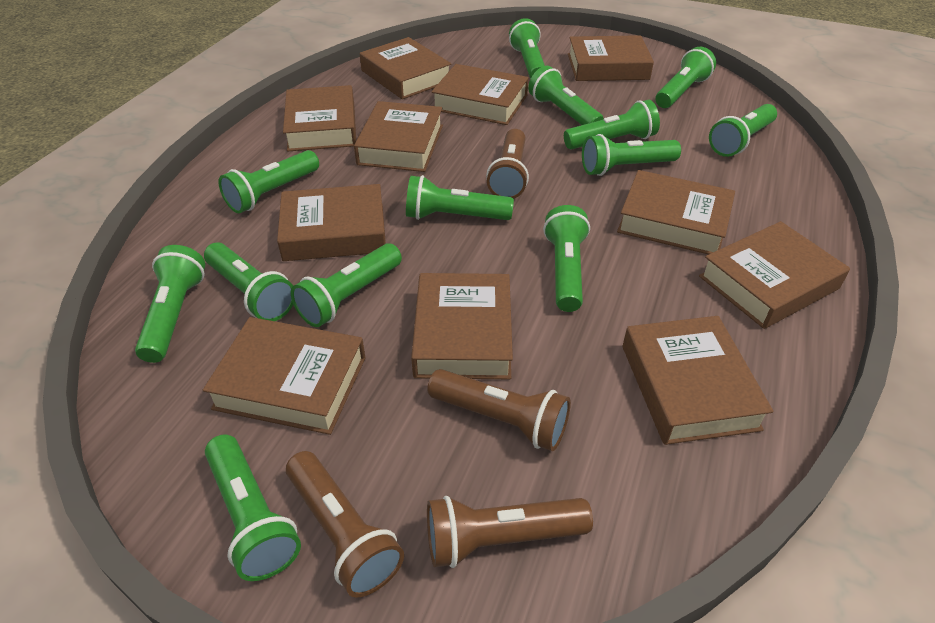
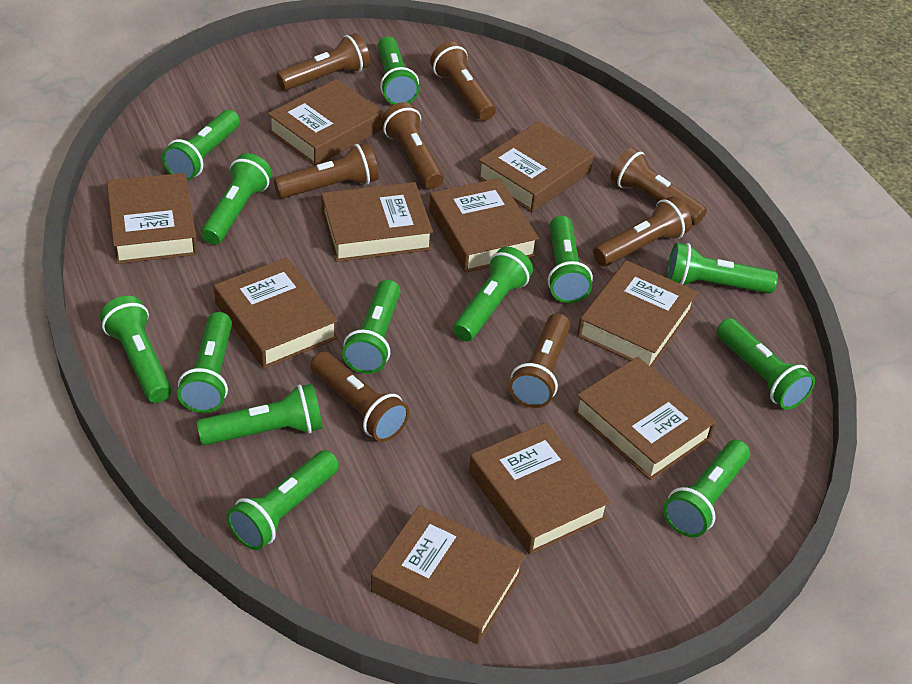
brown book: 11 -> 10
brown flashlight: 4 -> 8

